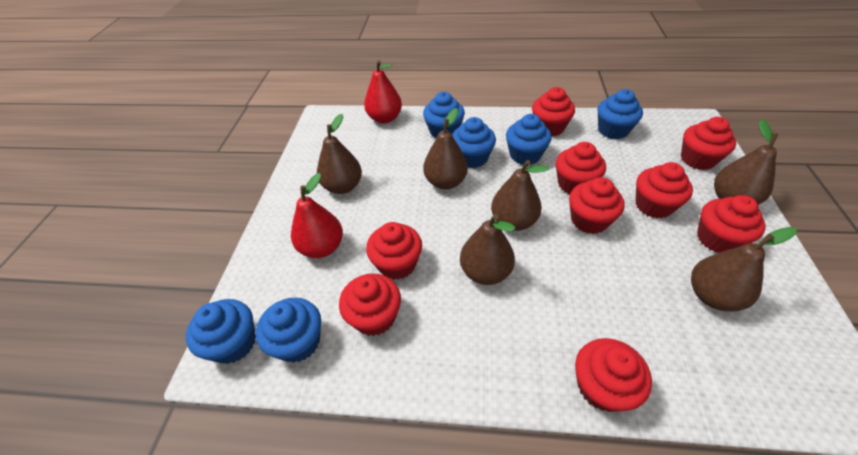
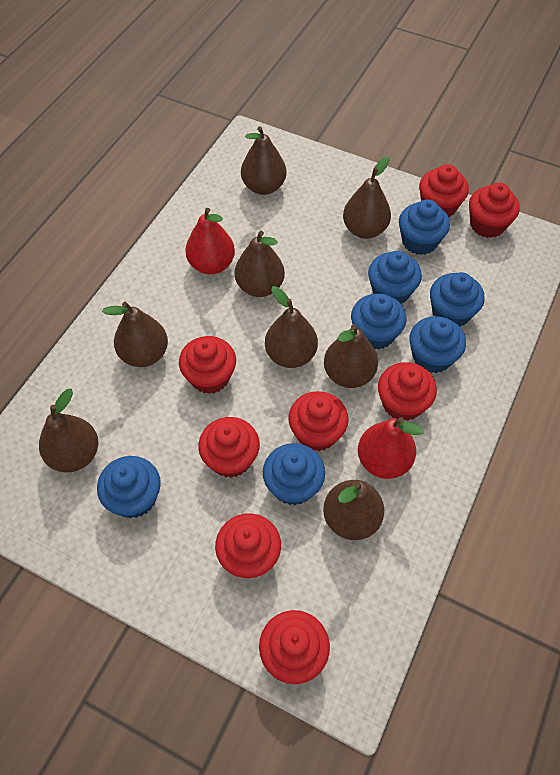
blue cupcake: 6 -> 7
brown pear: 6 -> 8
red cupcake: 9 -> 8

